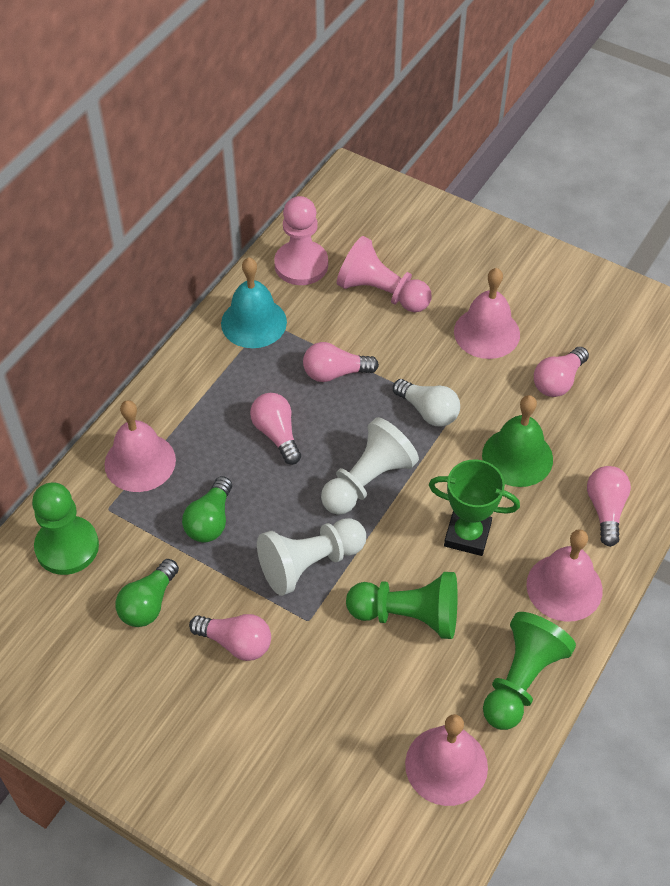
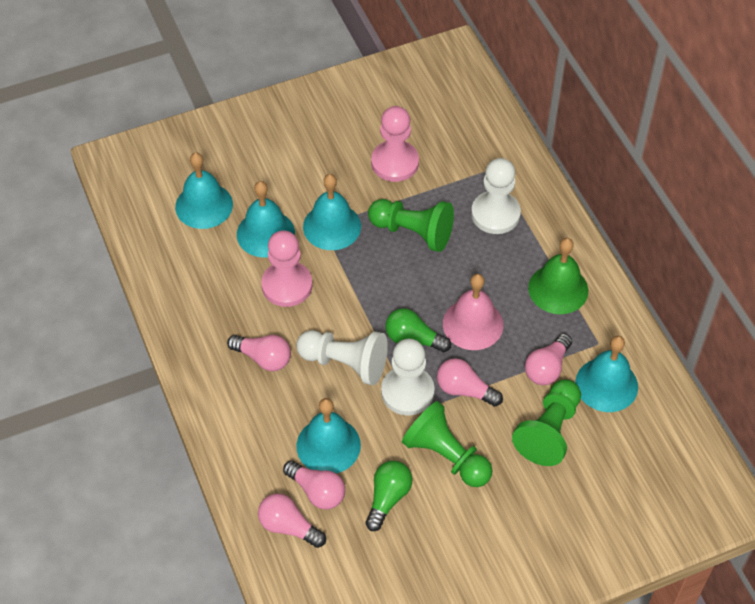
green trophy: 1 -> 0
pink bell: 4 -> 1
turquoise bell: 1 -> 5
white light bulb: 1 -> 0
white pawn: 2 -> 3

